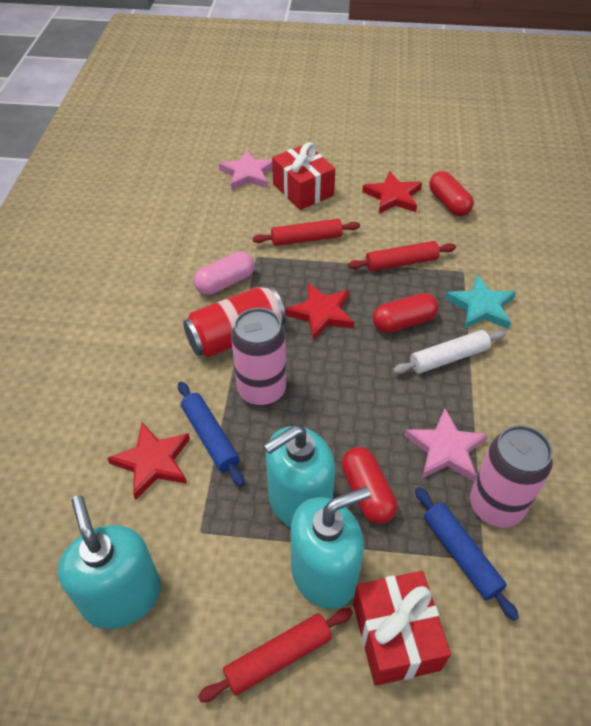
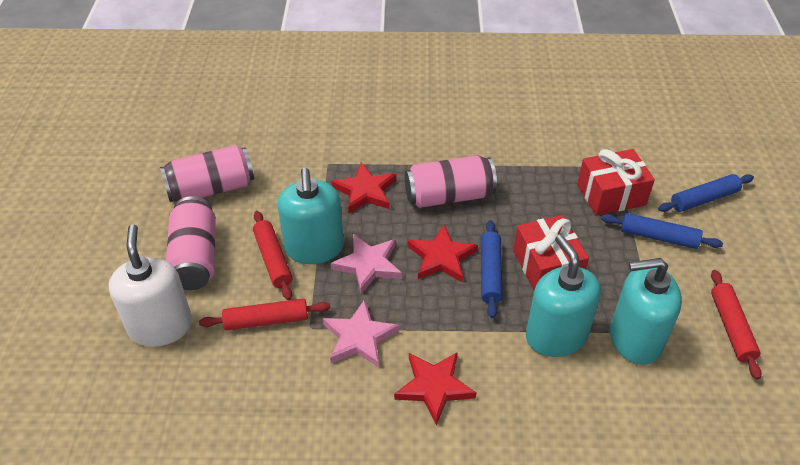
blue rolling pin: 2 -> 3
pink can: 2 -> 3
pink capsule: 1 -> 0
red can: 1 -> 0
red capsule: 3 -> 0
turquoise star: 1 -> 0
white rolling pin: 1 -> 0
white soap dispenser: 0 -> 1

